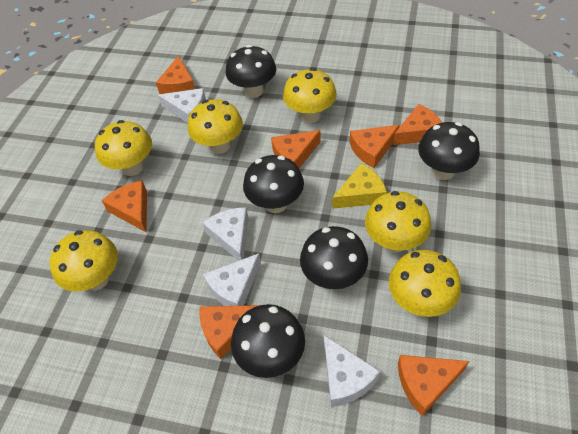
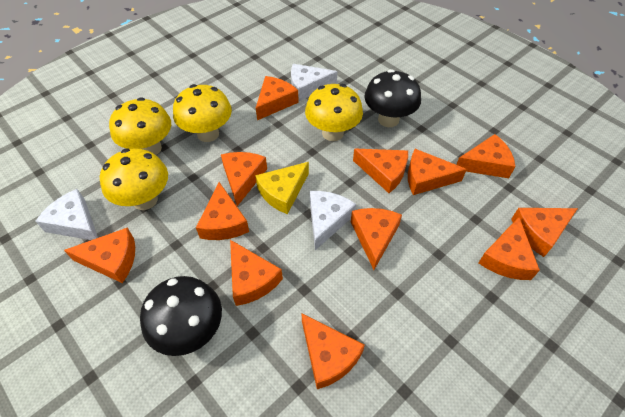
black mushroom: 5 -> 2
orange cheese: 7 -> 12
white cheese: 4 -> 3
yellow mushroom: 6 -> 4

